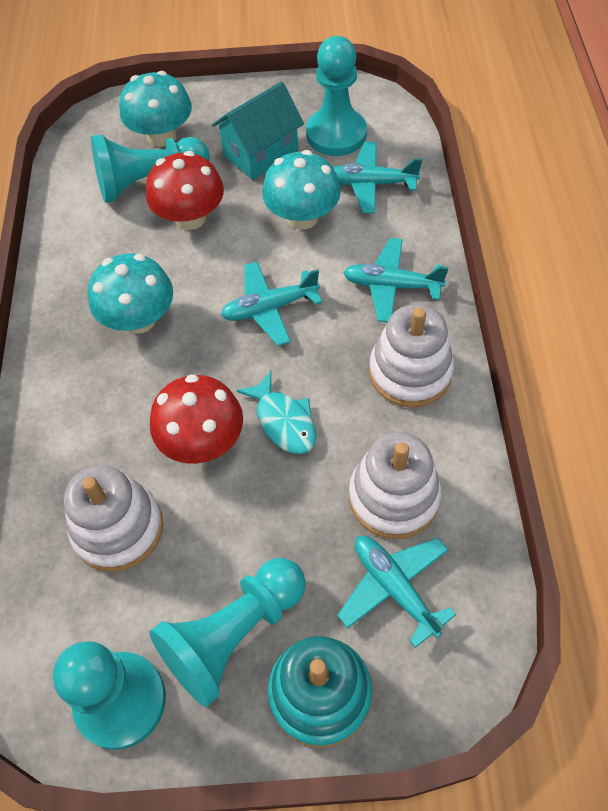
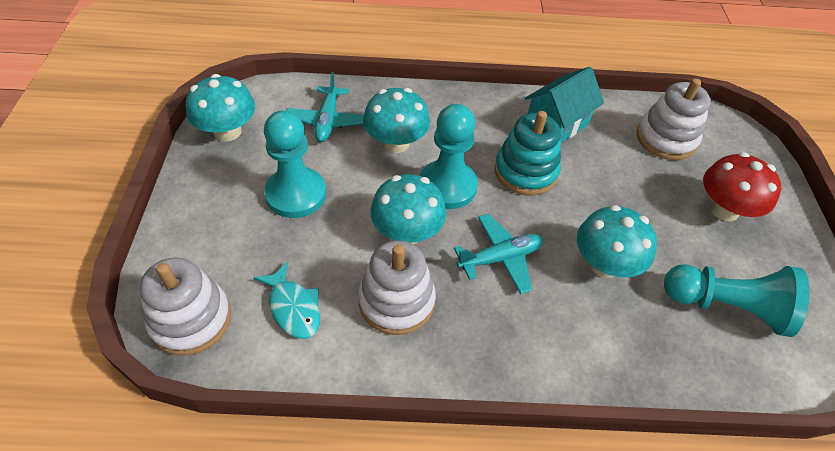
red mushroom: 2 -> 1
turquoise mushroom: 3 -> 4
turquoise pawn: 4 -> 3
turquoise plane: 4 -> 2

